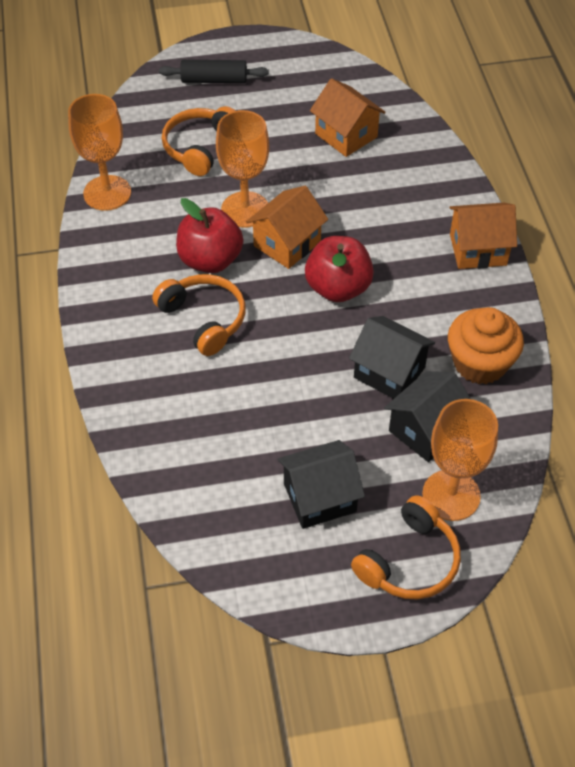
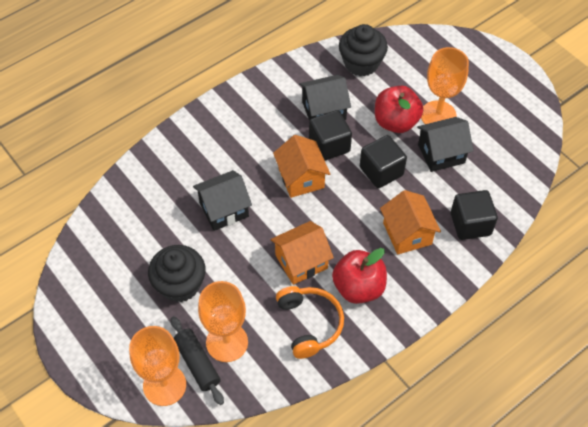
black cube: 0 -> 3
black cupcake: 0 -> 2
orange cupcake: 1 -> 0
orange headphones: 3 -> 1

